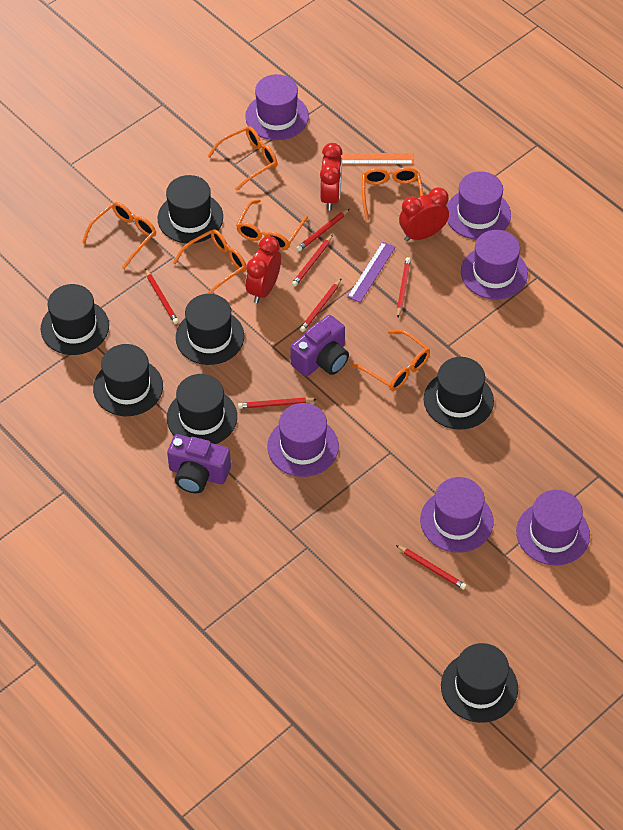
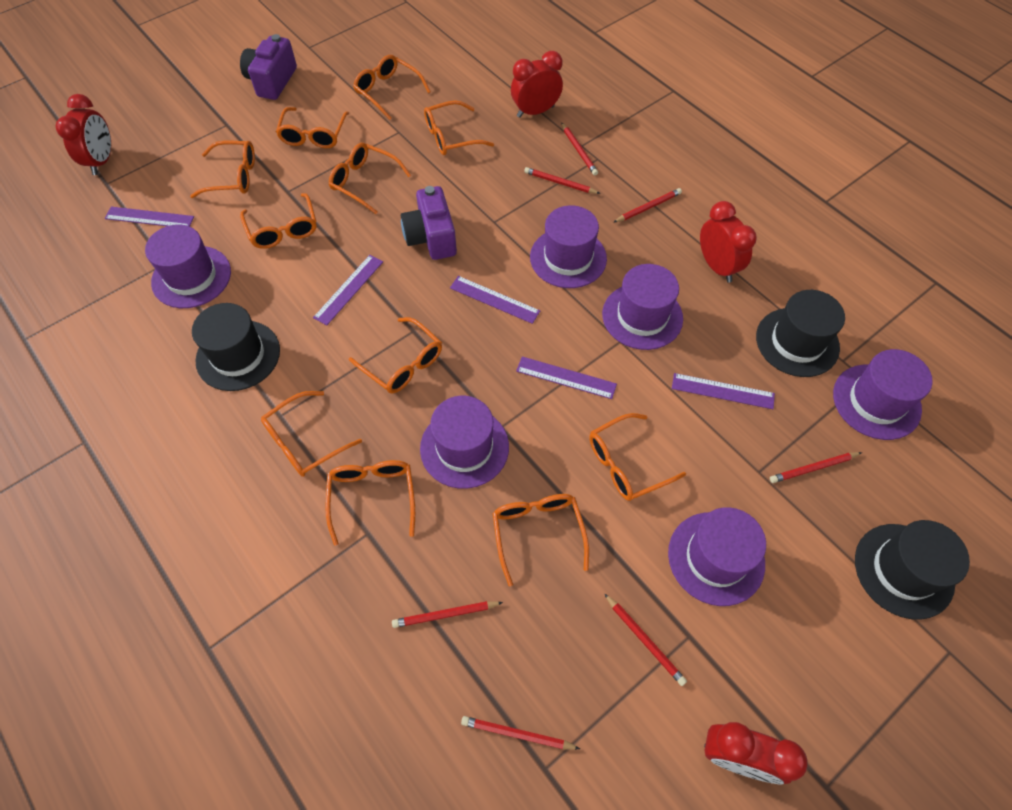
black hat: 7 -> 3
orange glasses: 6 -> 11
orange ruler: 1 -> 0
purple ruler: 1 -> 5
red clock: 3 -> 4

